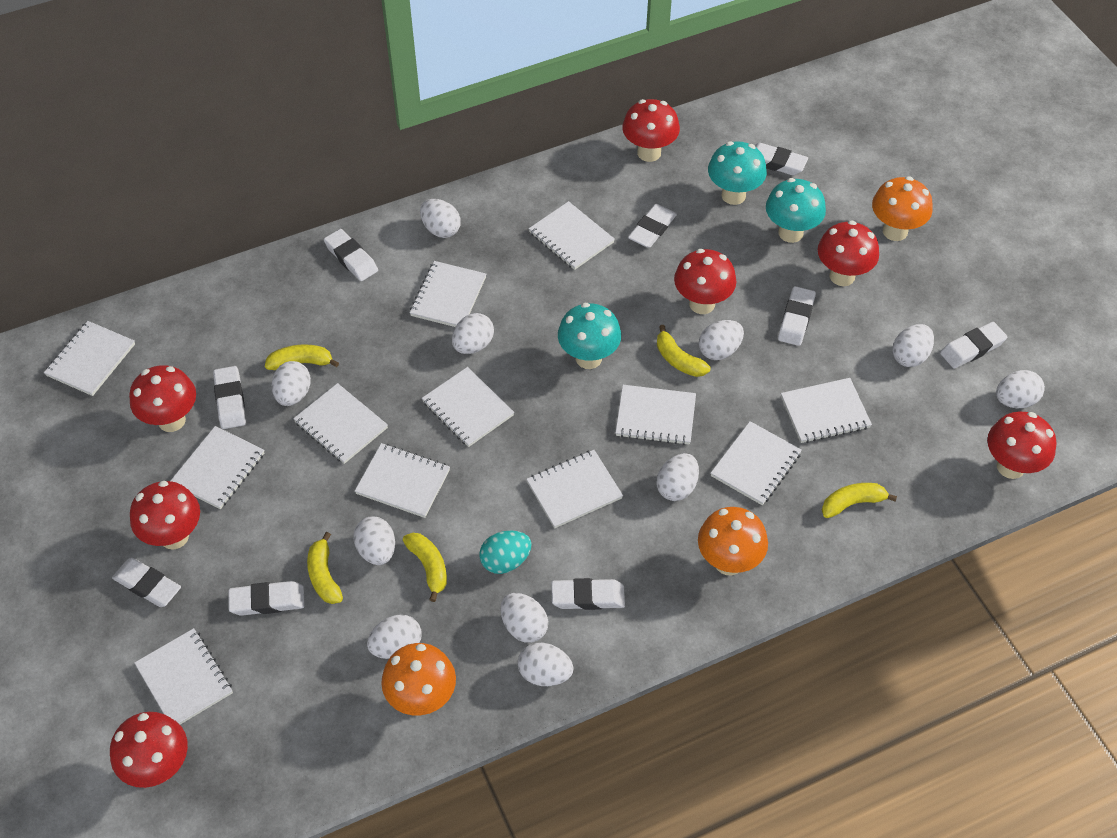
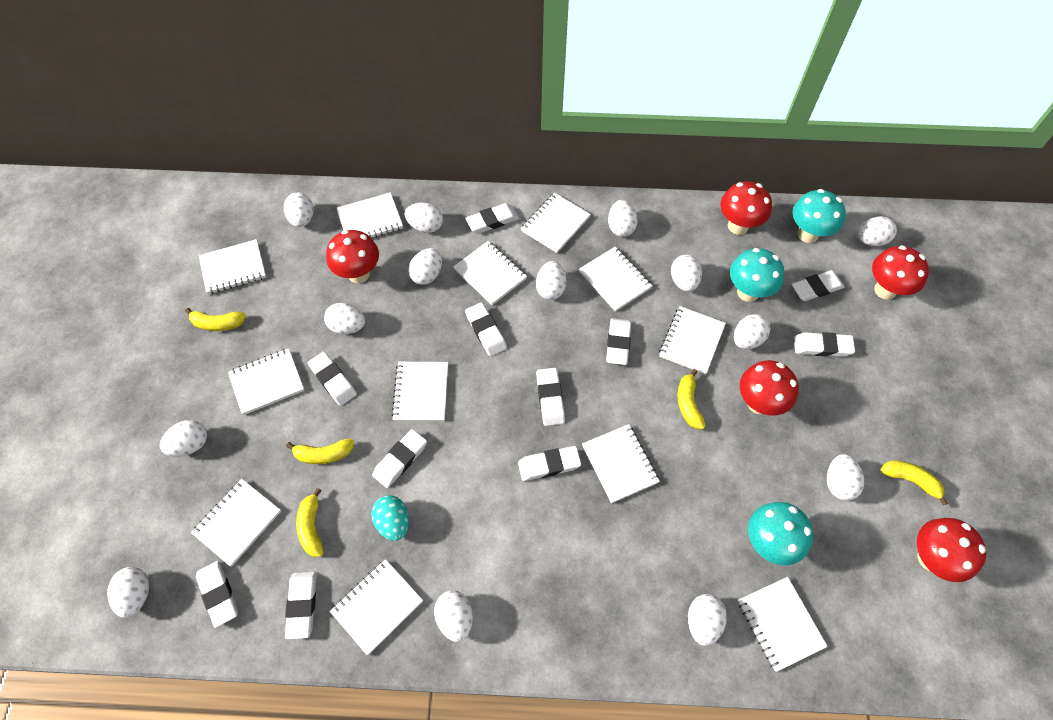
orange mushroom: 3 -> 0
red mushroom: 7 -> 5
white egg: 11 -> 14
white eraser: 9 -> 11

